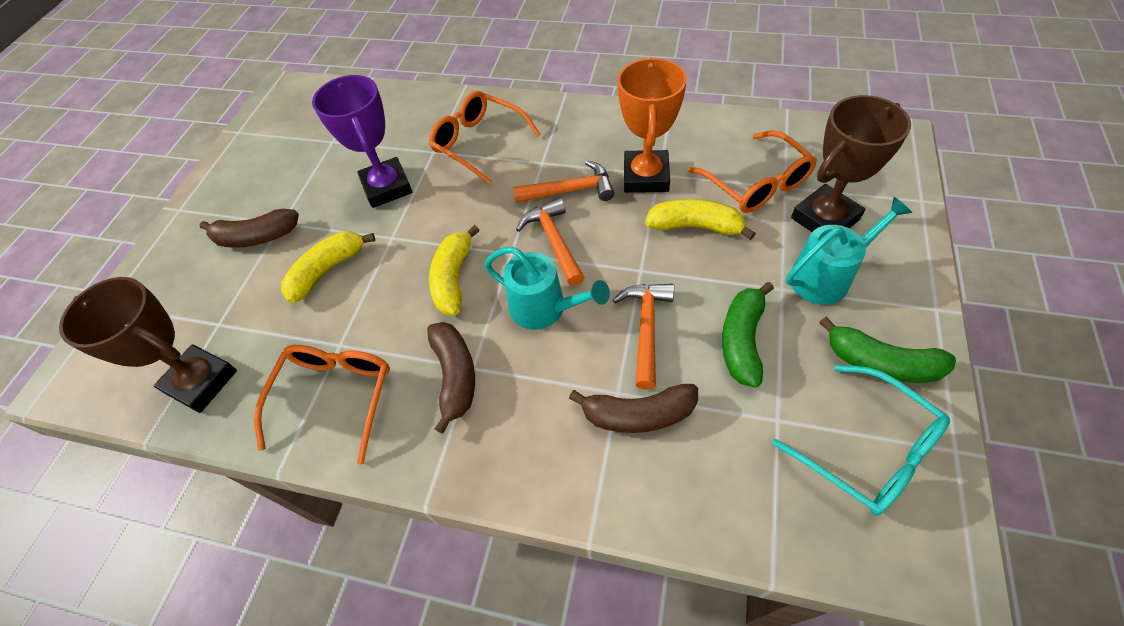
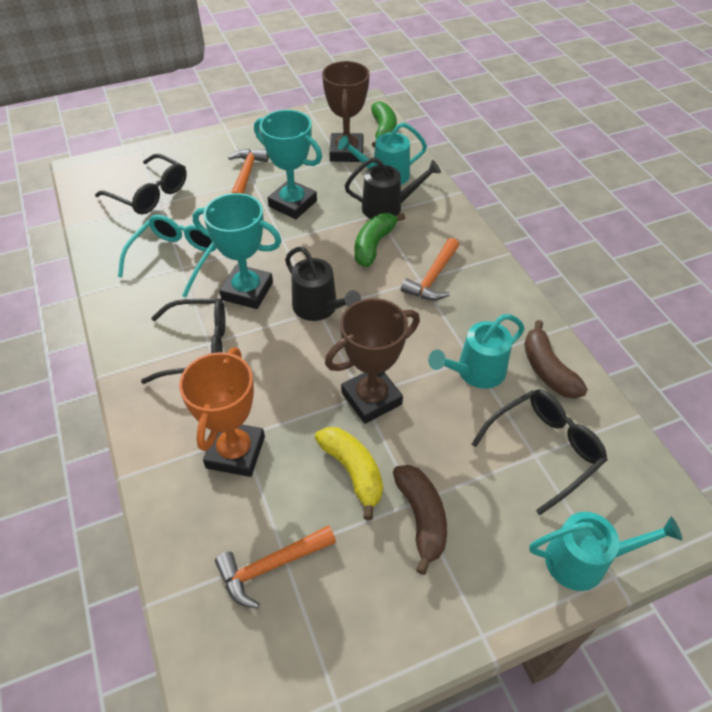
black glasses: 0 -> 3
black watering can: 0 -> 2
brown banana: 3 -> 2
orange glasses: 3 -> 0
purple trophy: 1 -> 0
turquoise trophy: 0 -> 2
turquoise watering can: 2 -> 3
yellow banana: 3 -> 1

